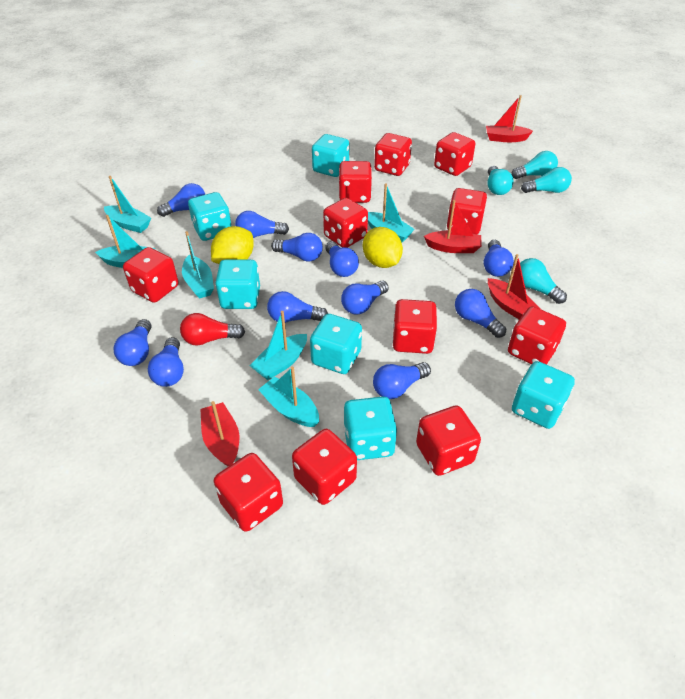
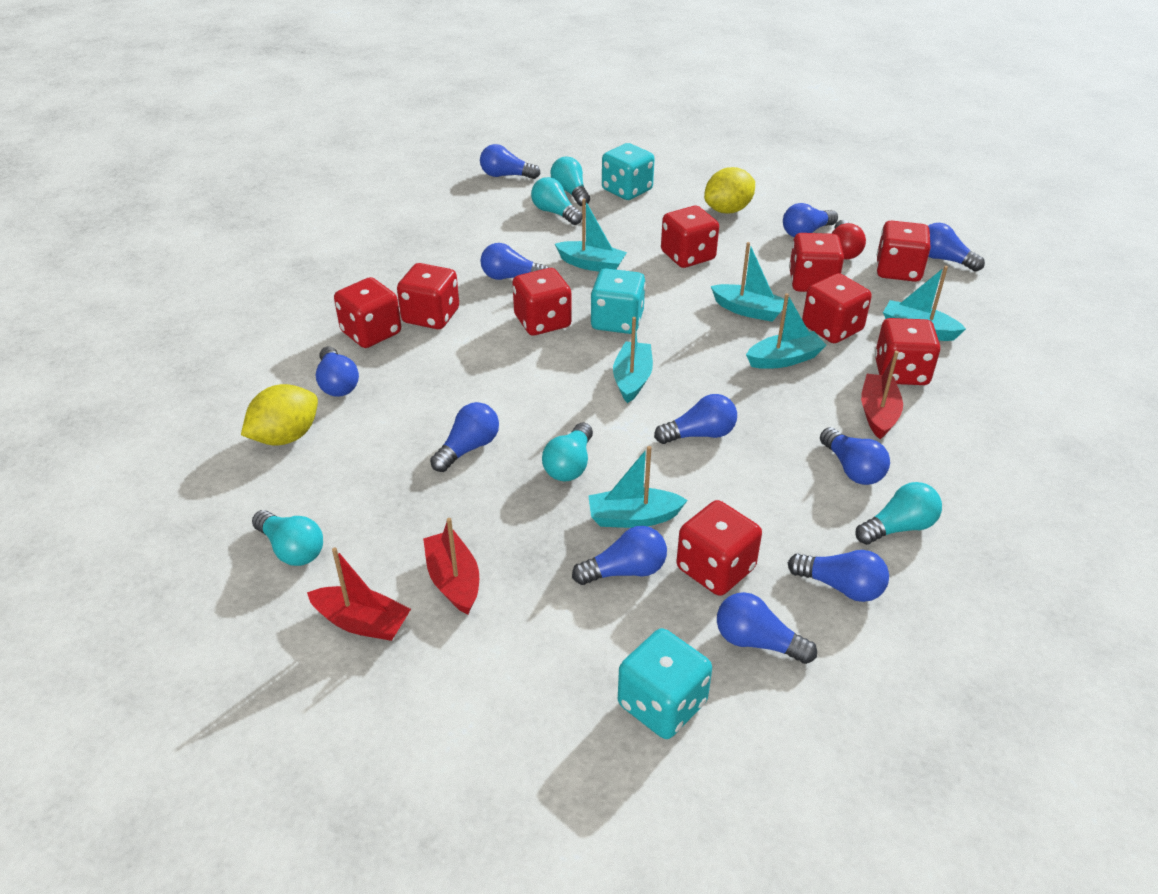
red boat: 4 -> 3
red dice: 11 -> 9
turquoise dice: 6 -> 3
turquoise light bulb: 4 -> 5

